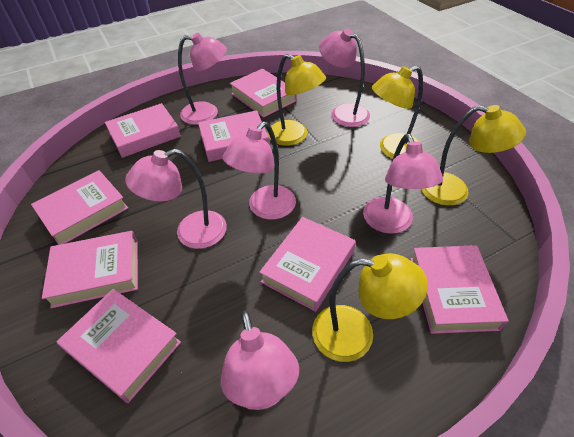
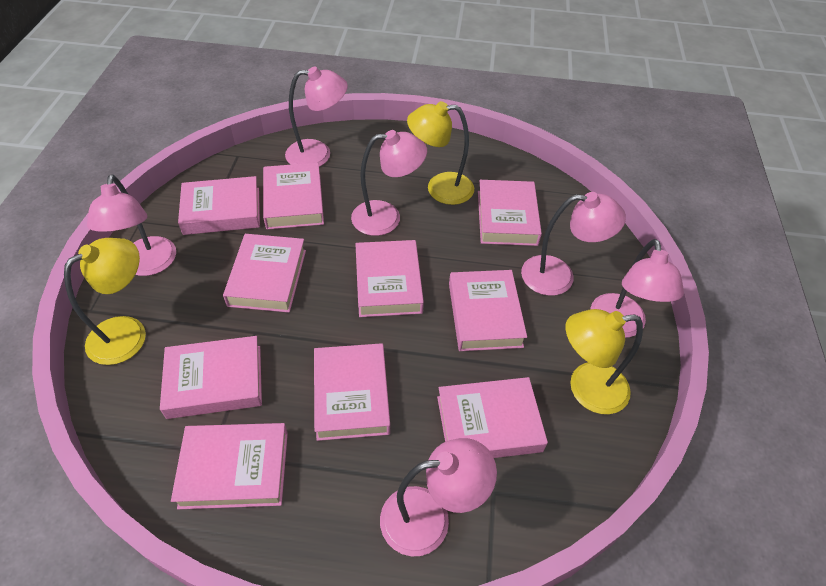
pink book: 8 -> 10
yellow lamp: 4 -> 3

